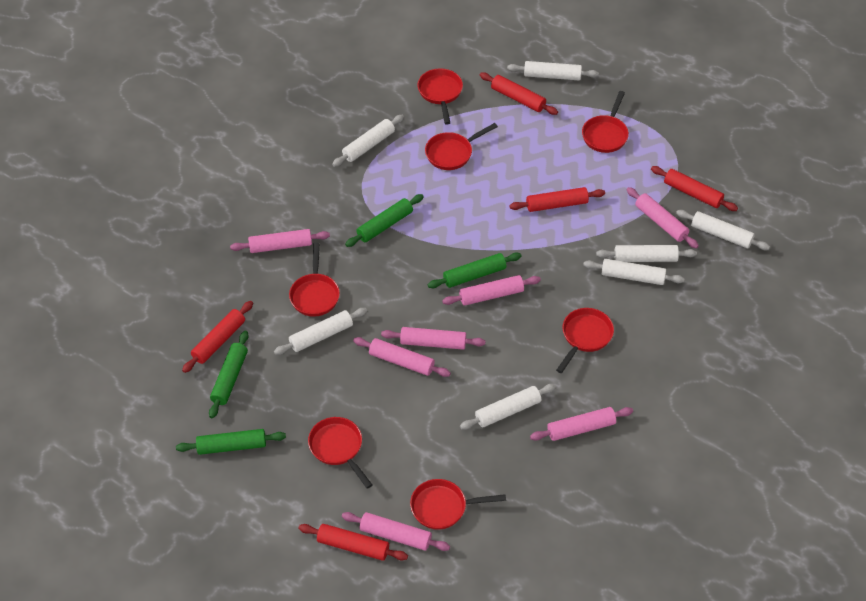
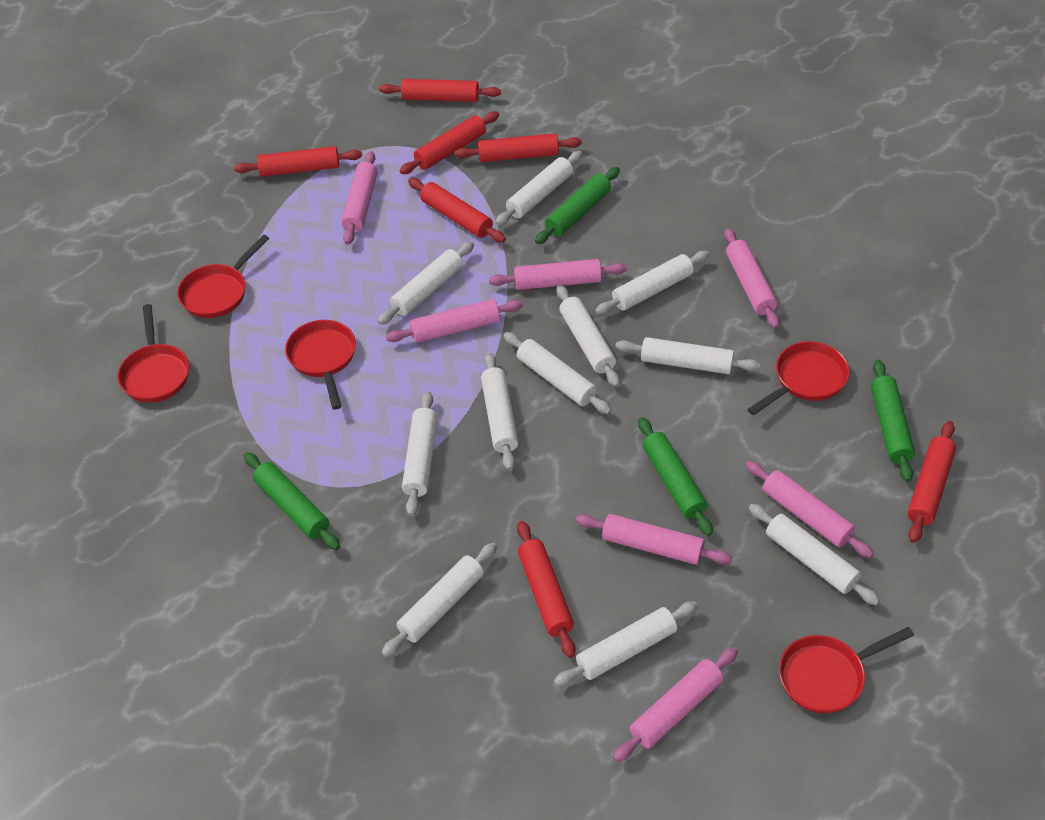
red pan: 7 -> 5
red rolling pin: 5 -> 7
white rolling pin: 7 -> 11

